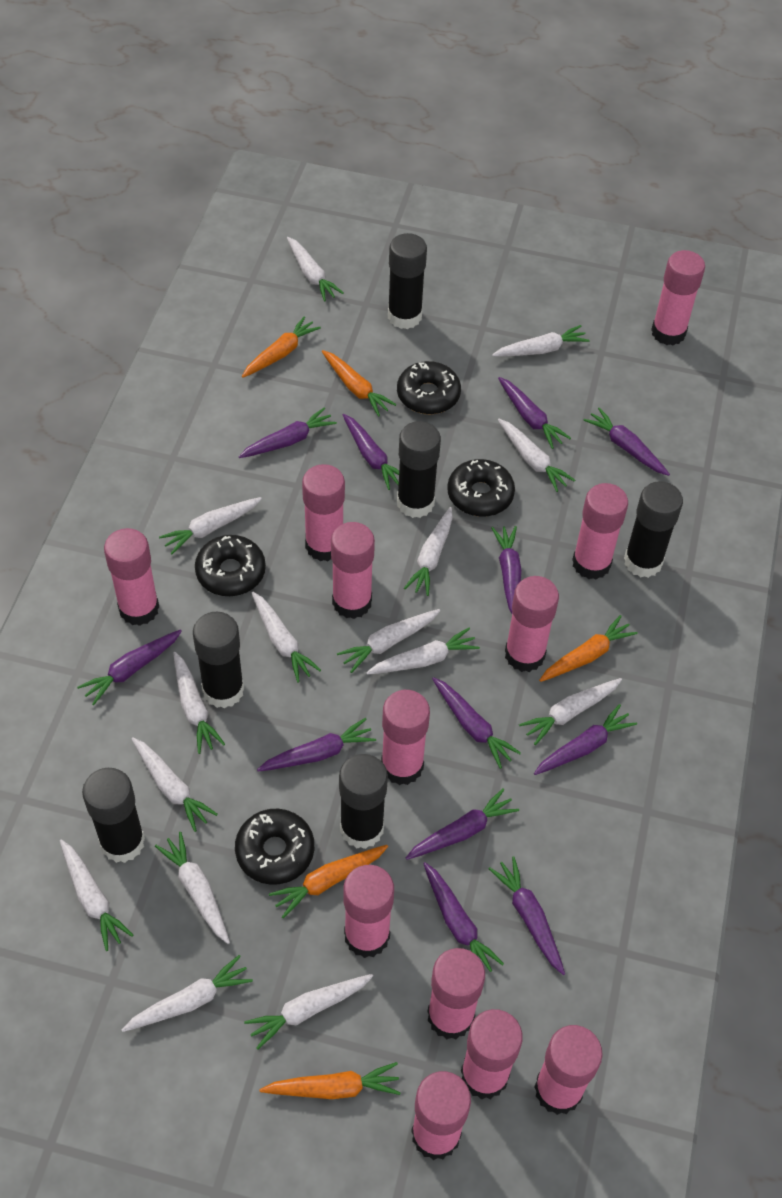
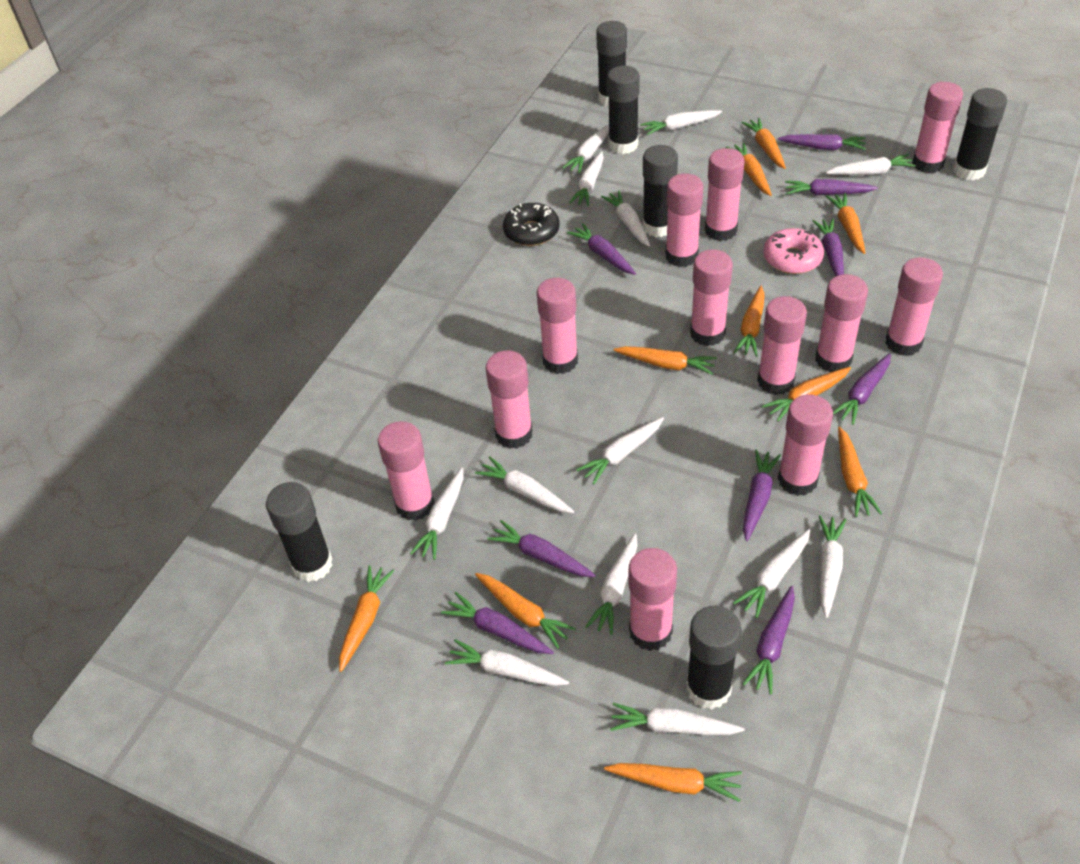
black donut: 4 -> 1
orange carrot: 5 -> 10
pink donut: 0 -> 1
purple carrot: 12 -> 9
white carrot: 15 -> 13

